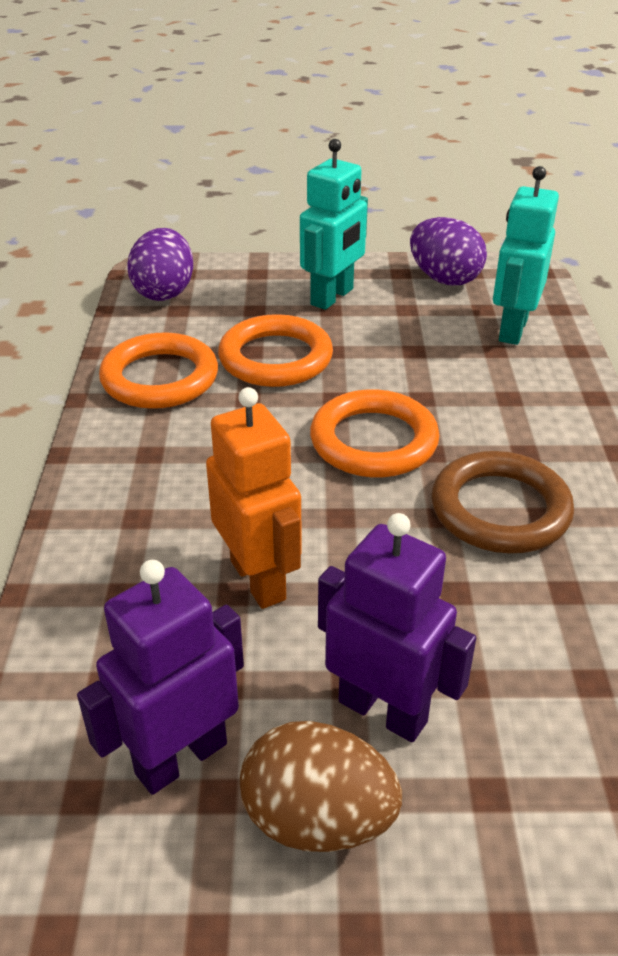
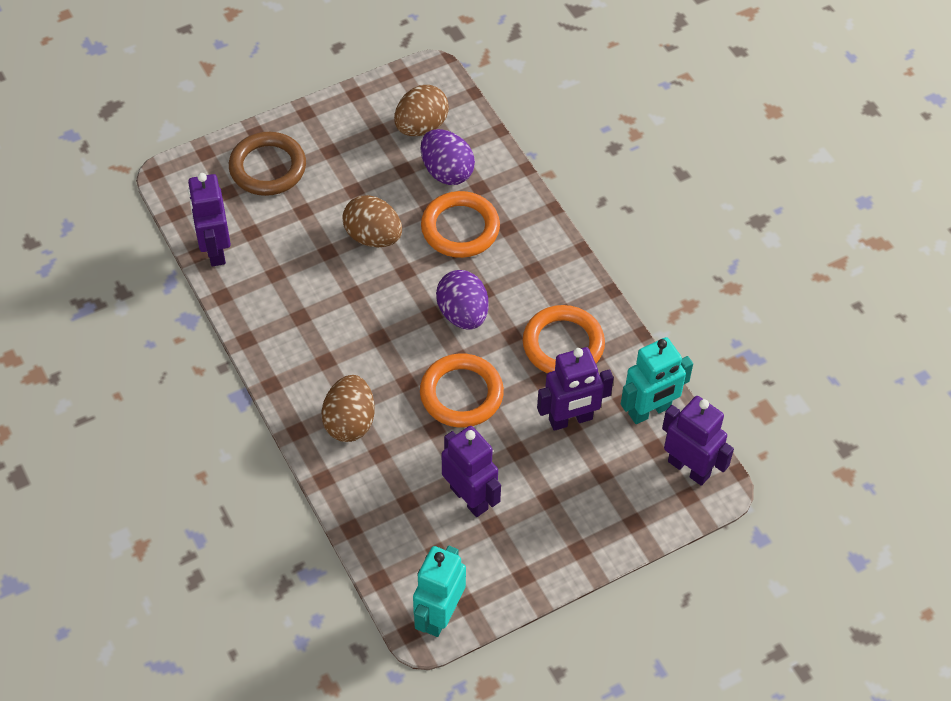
brown egg: 1 -> 3
orange robot: 1 -> 0
purple robot: 2 -> 4

